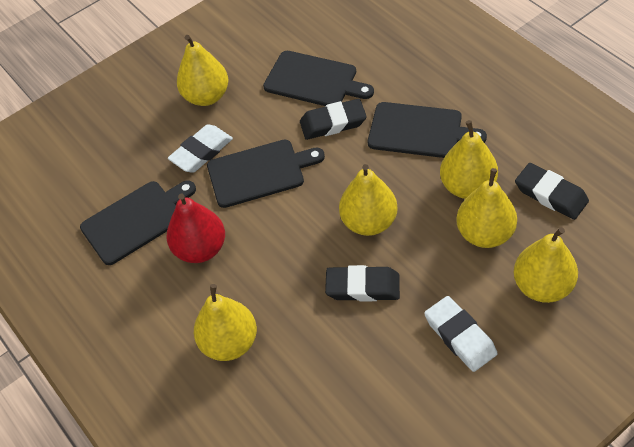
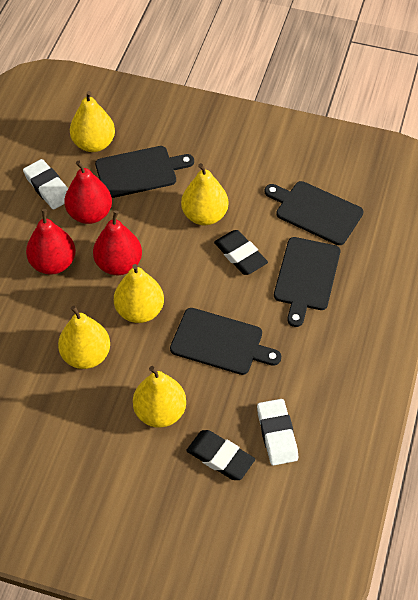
black eraser: 3 -> 2
red pear: 1 -> 3
yellow pear: 6 -> 5

